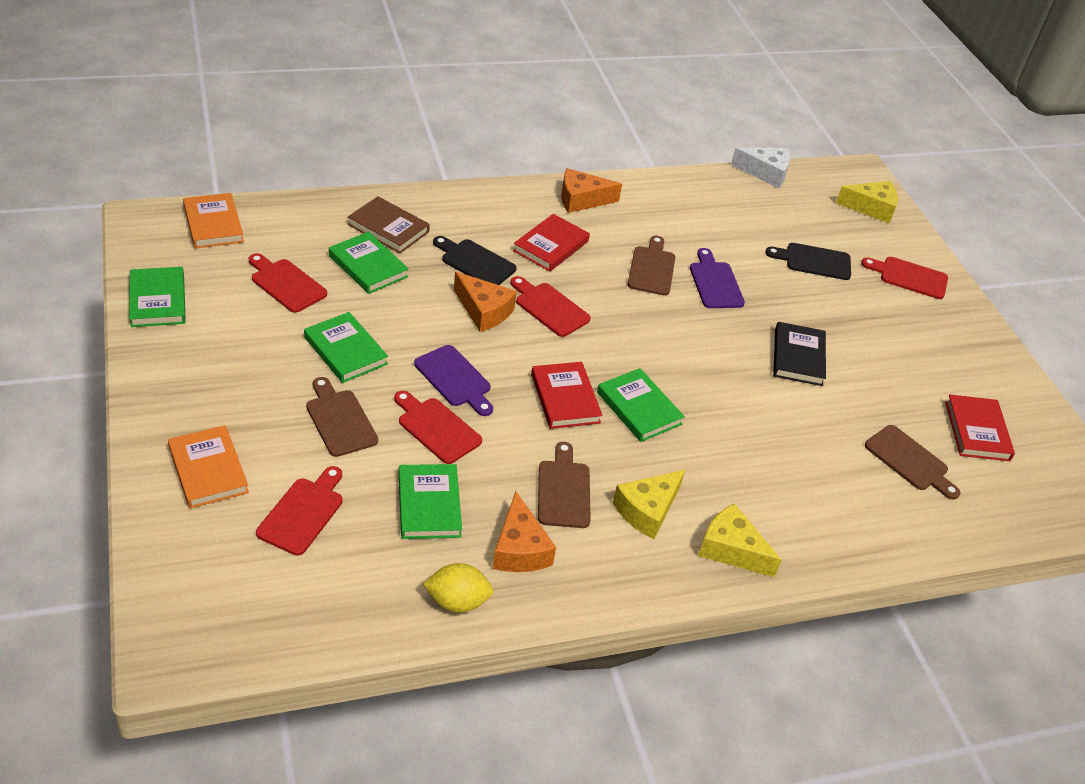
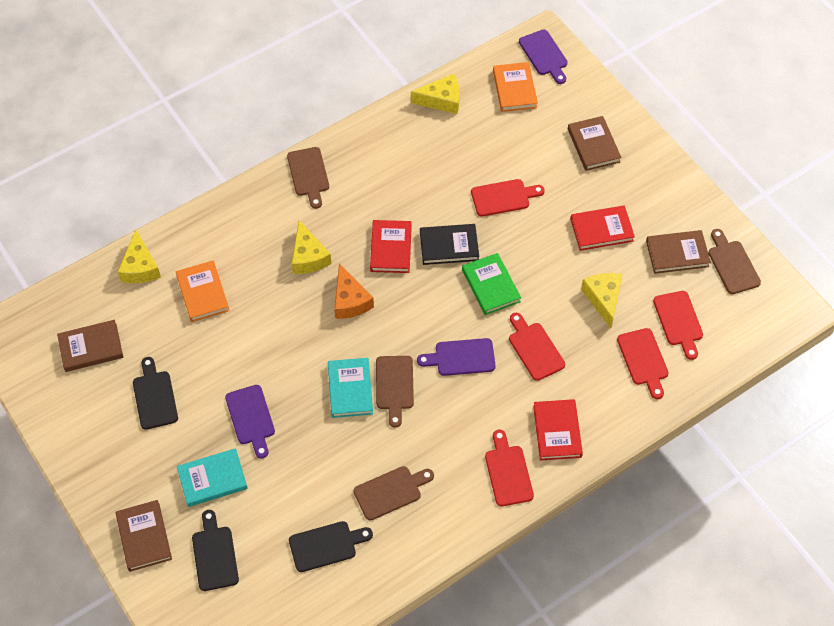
black cutting board: 2 -> 3
brown book: 1 -> 4
green book: 5 -> 1
orange cheese: 3 -> 1
purple cutting board: 2 -> 3
turquoise book: 0 -> 2
white cheese: 1 -> 0
yellow cheese: 3 -> 4
yellow lemon: 1 -> 0

